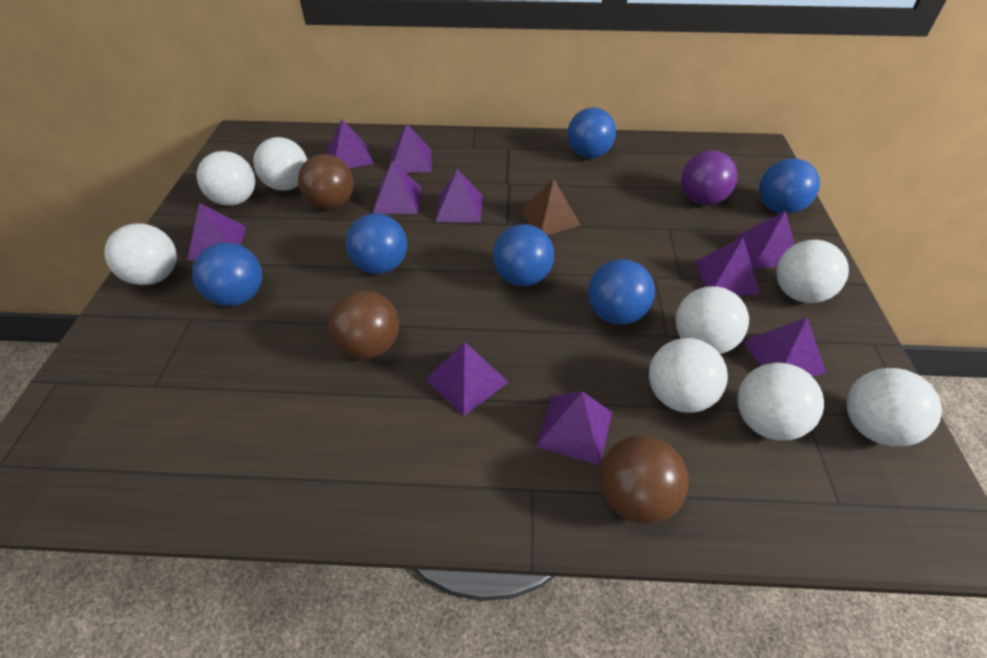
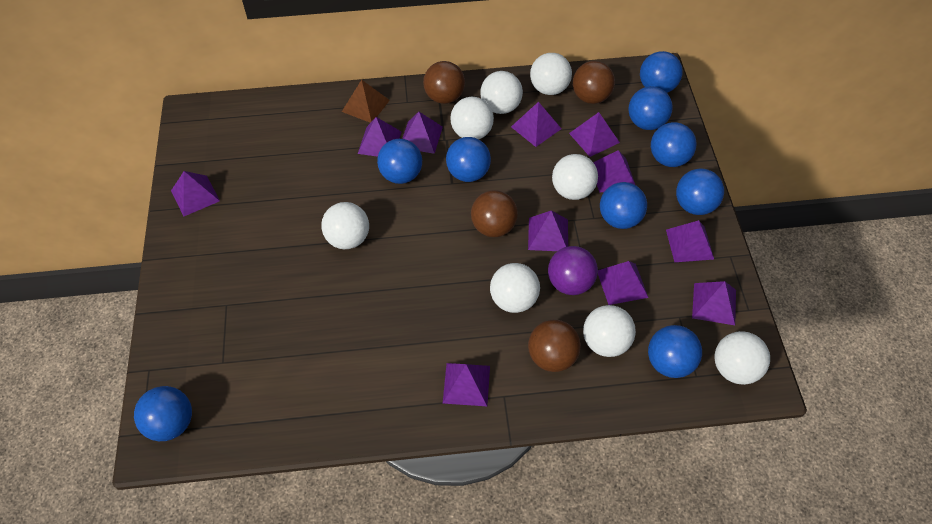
blue ball: 6 -> 9
brown ball: 3 -> 4
purple pyramid: 10 -> 11

